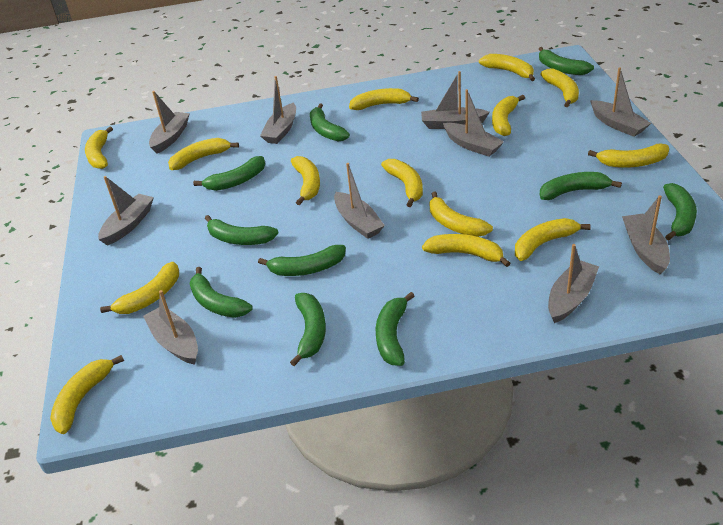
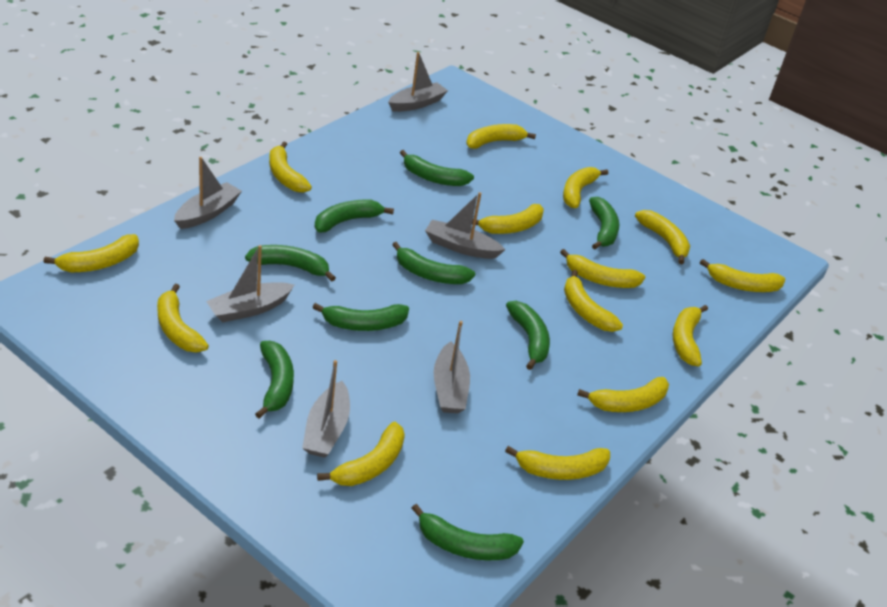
green banana: 10 -> 9
grey boat: 10 -> 6

